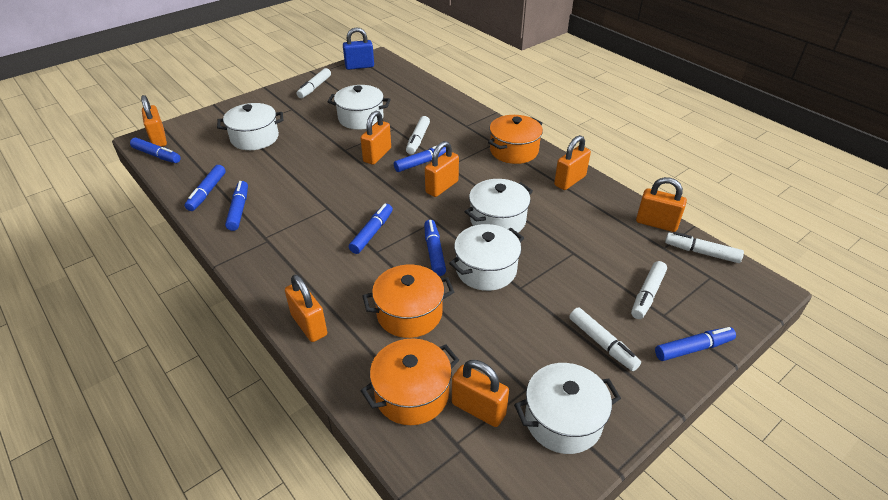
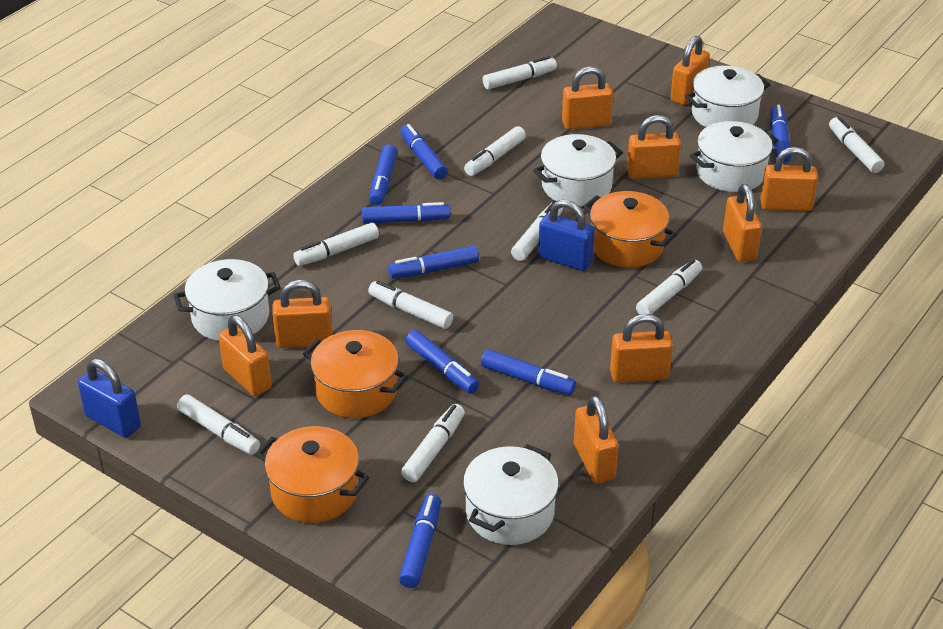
blue marker: 7 -> 8
blue padlock: 1 -> 2
orange padlock: 7 -> 9
white marker: 5 -> 9

